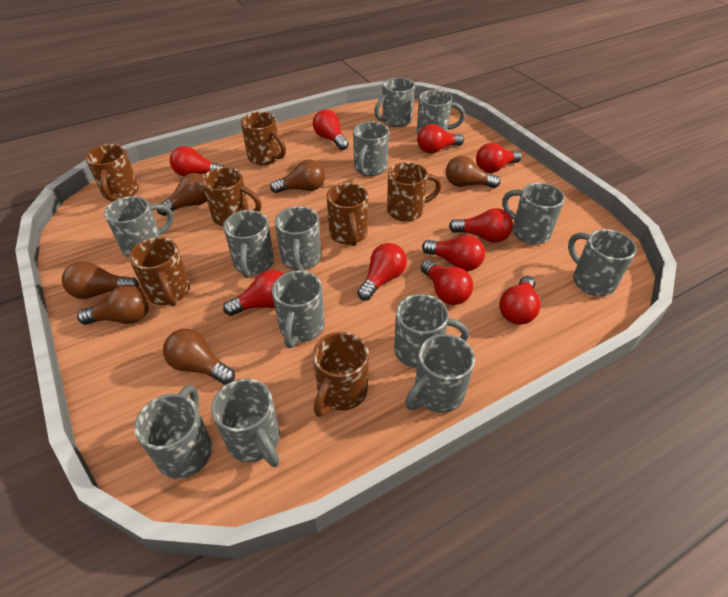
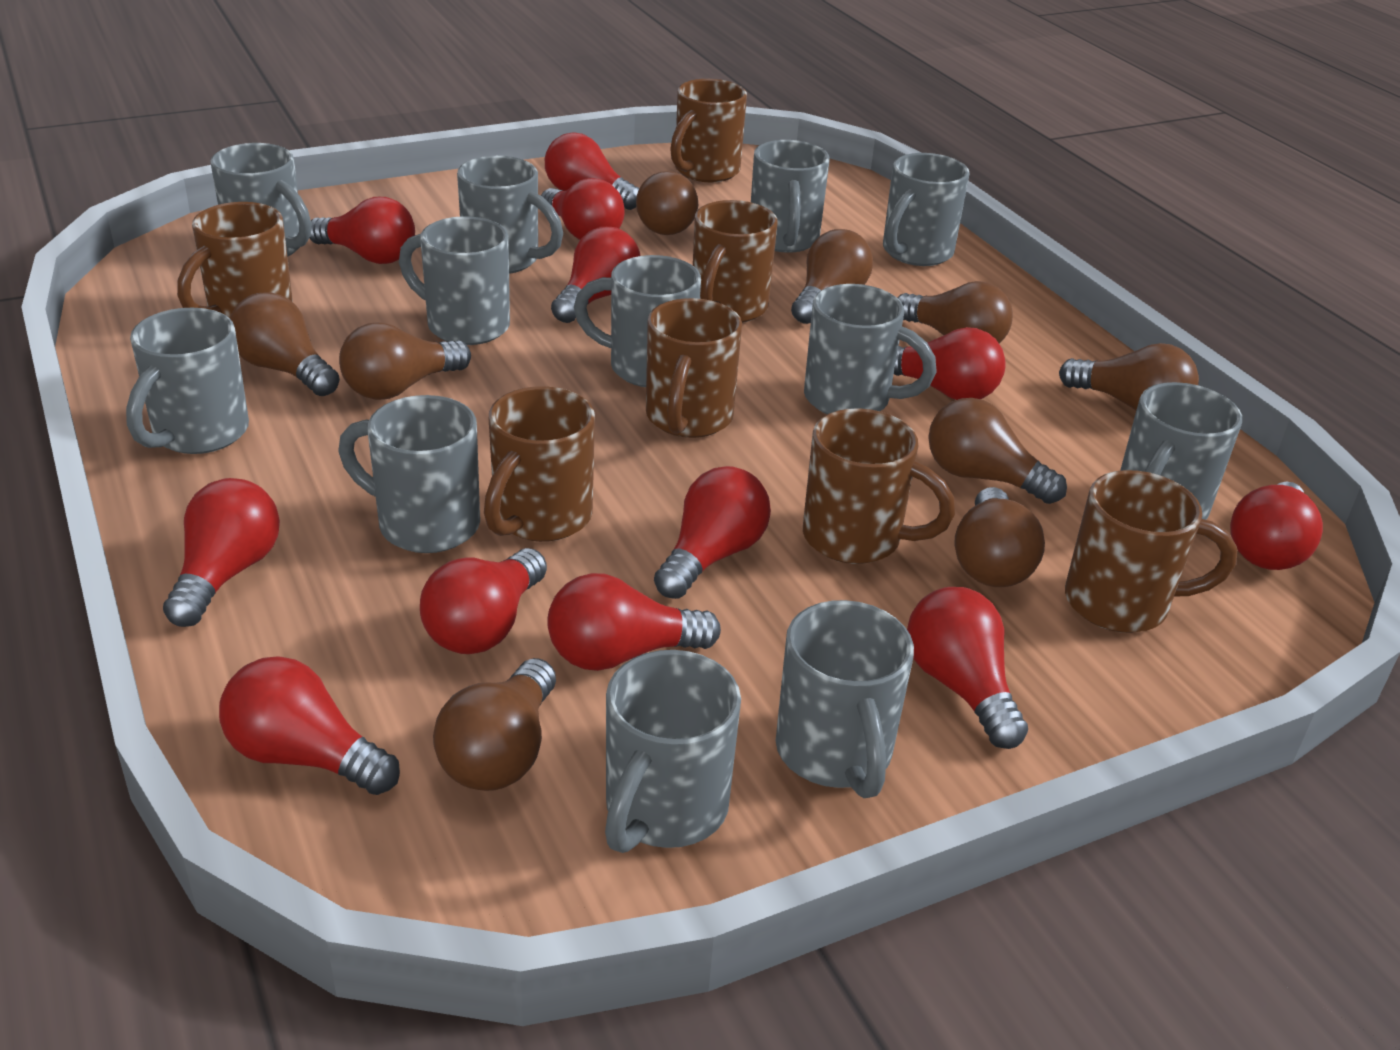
brown light bulb: 6 -> 9
grey mug: 13 -> 12
red light bulb: 10 -> 12

